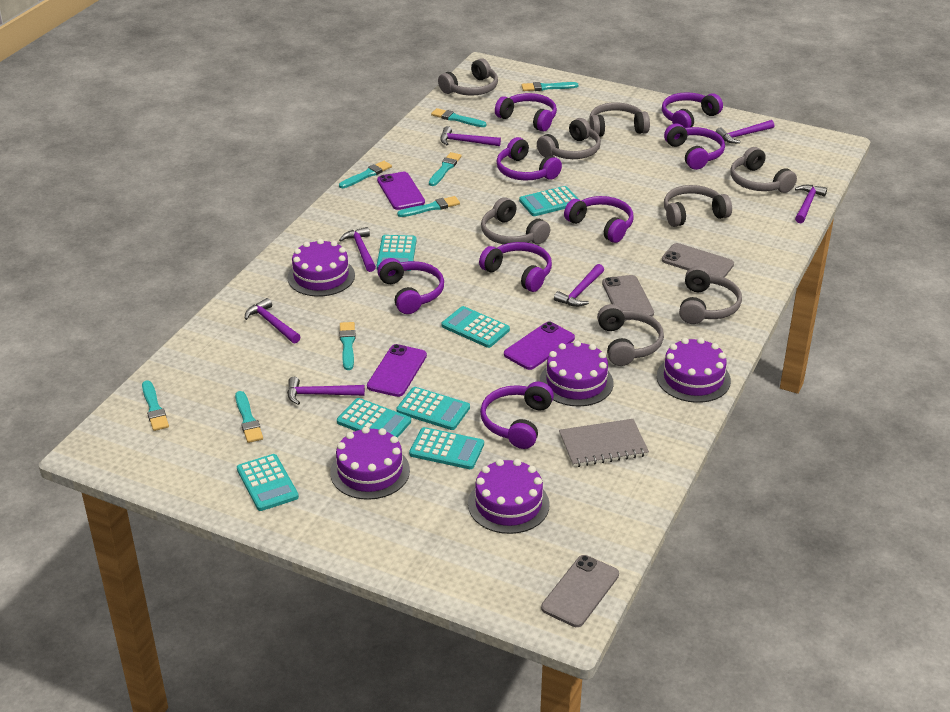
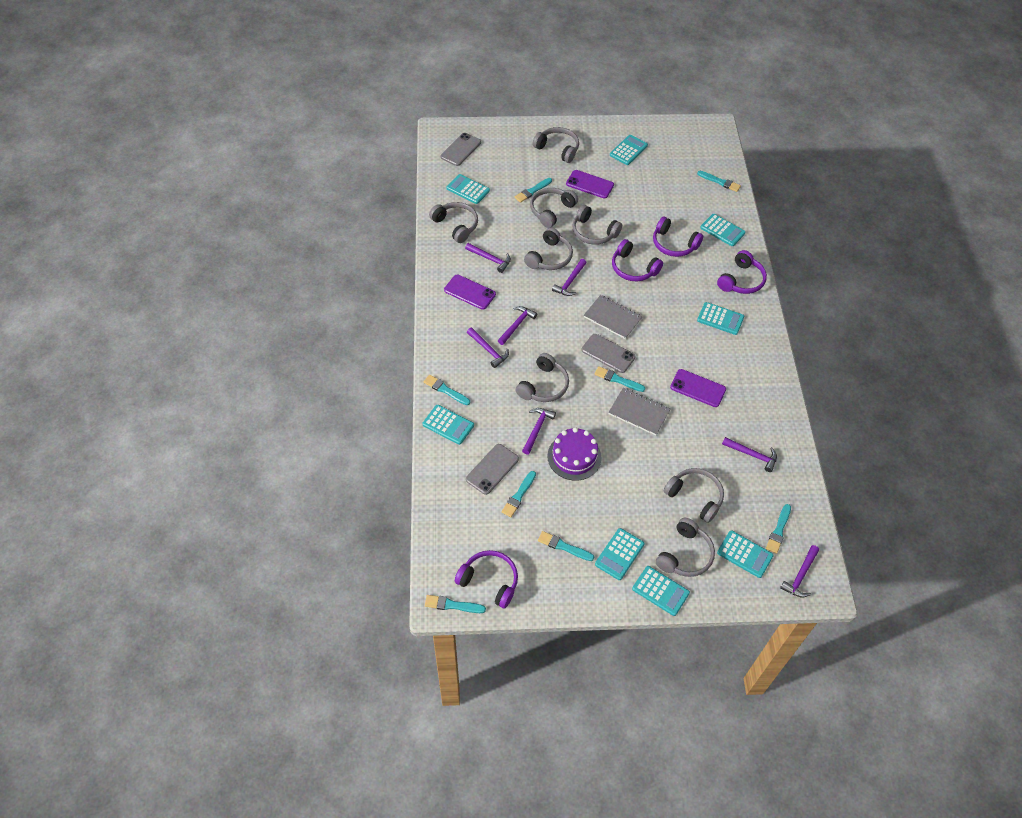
grey notebook: 1 -> 2
purple cake: 5 -> 1
purple headphones: 8 -> 4
turquoise calculator: 7 -> 8

